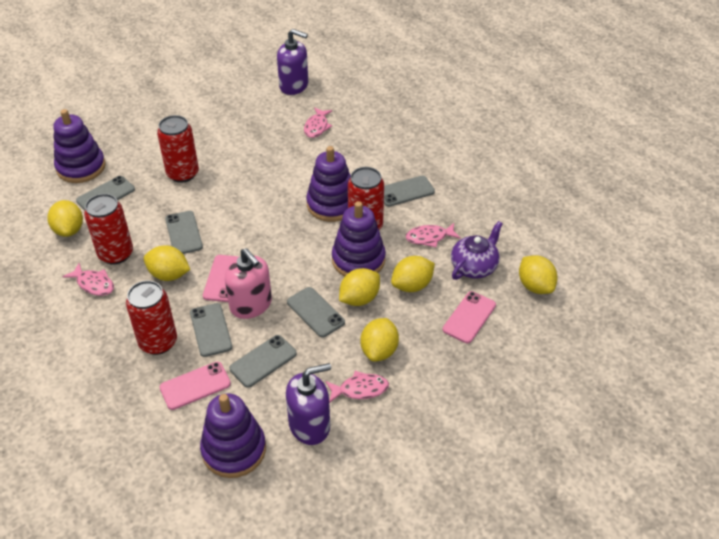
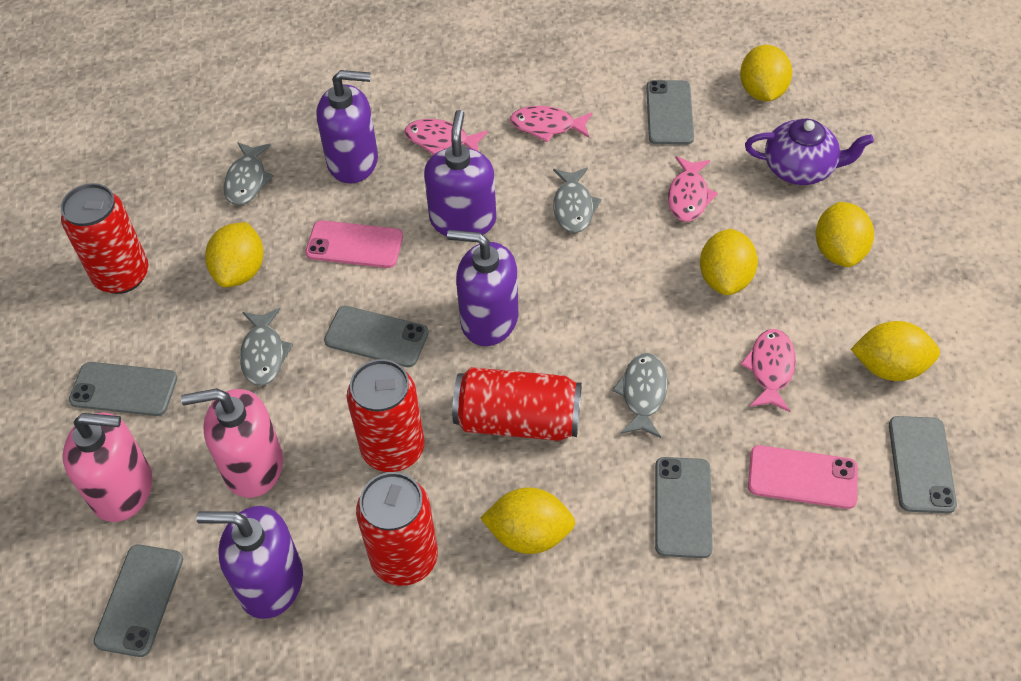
grey fish: 0 -> 4
pink phone: 3 -> 2
pink soap dispenser: 1 -> 2
purple soap dispenser: 2 -> 4
purple stacking toy: 4 -> 0

